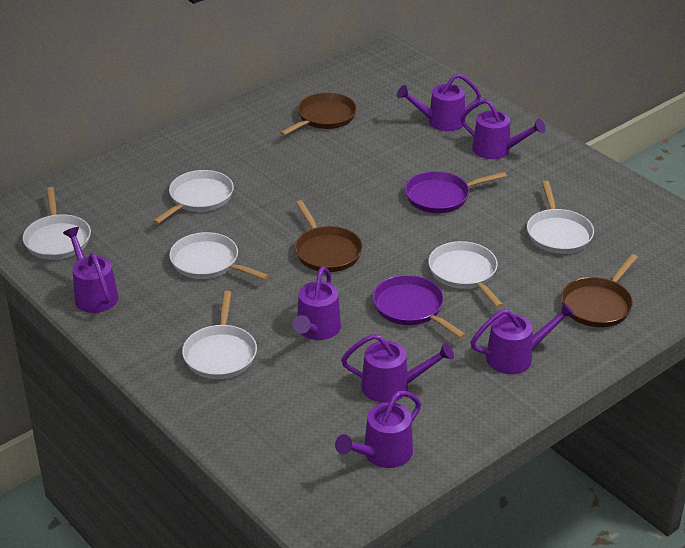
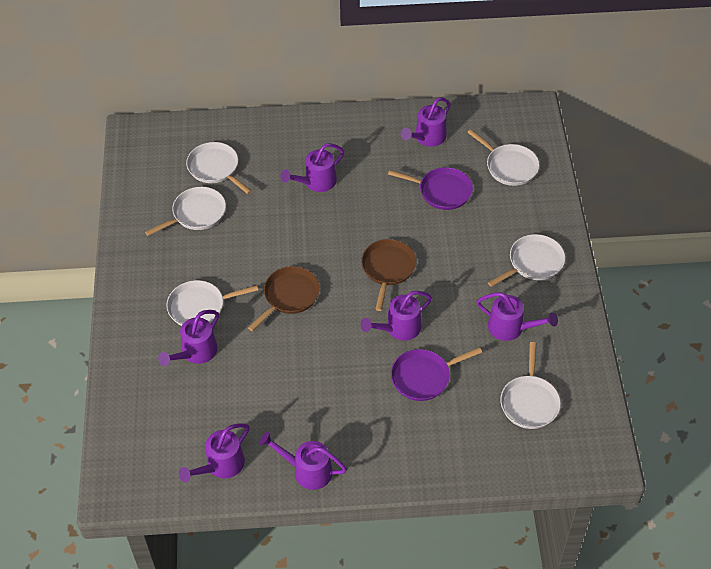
brown pan: 3 -> 2

